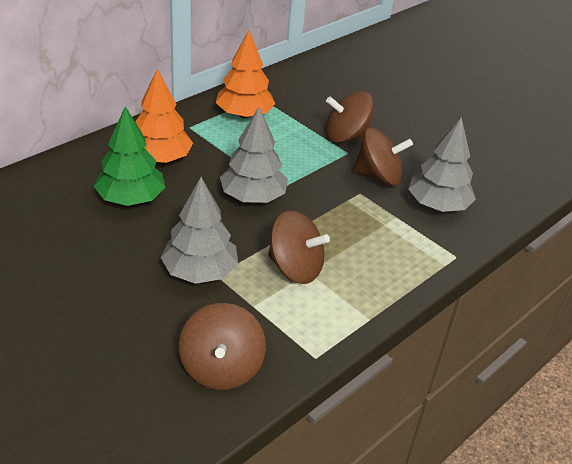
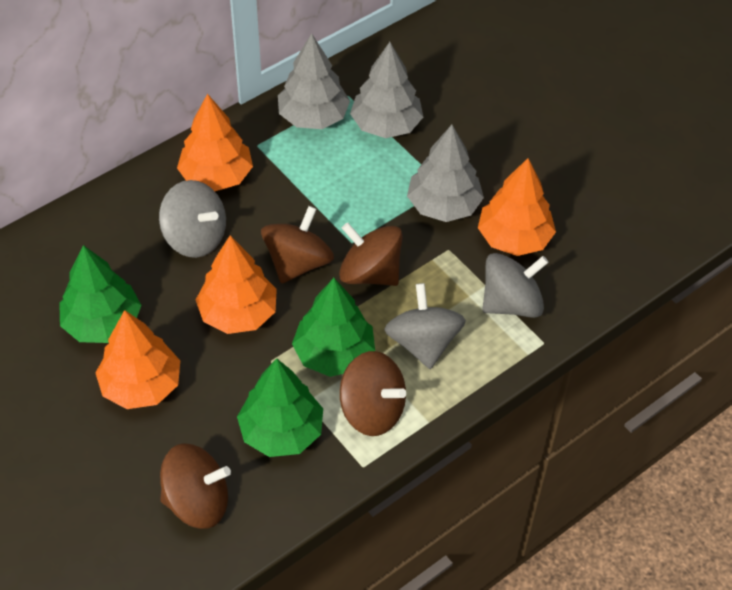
green tree: 1 -> 3
grey spinning top: 0 -> 3
orange tree: 2 -> 4

